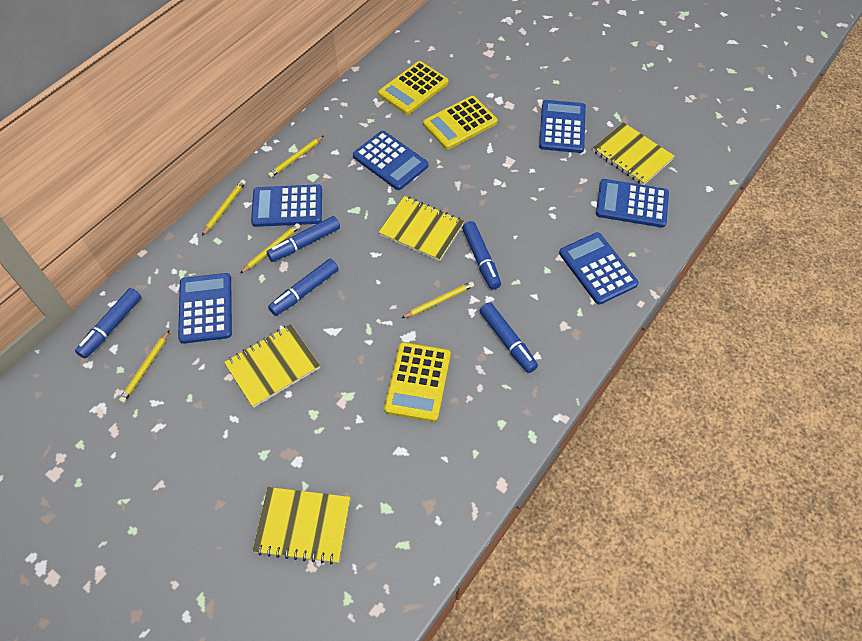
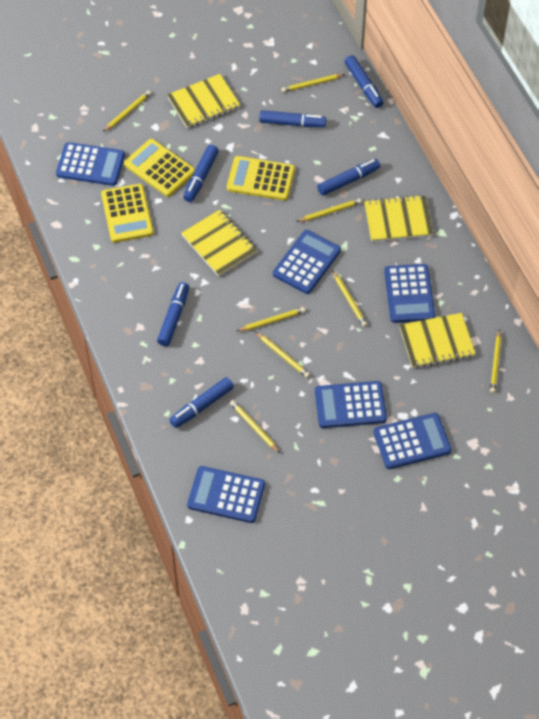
blue marker: 5 -> 6
yellow pencil: 5 -> 8

